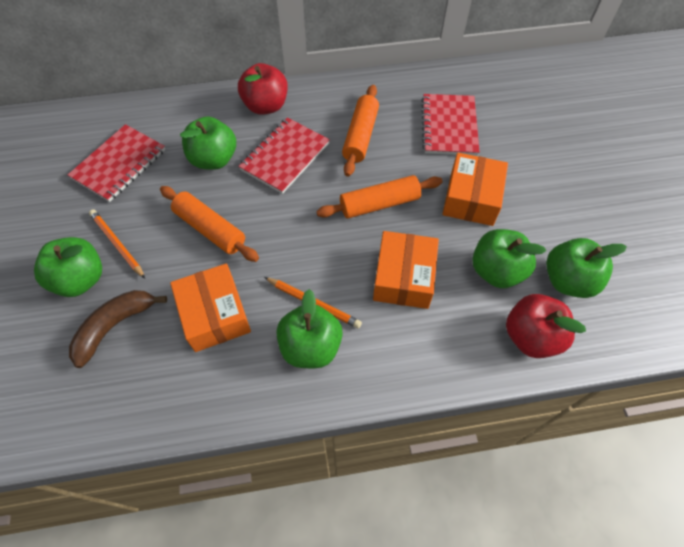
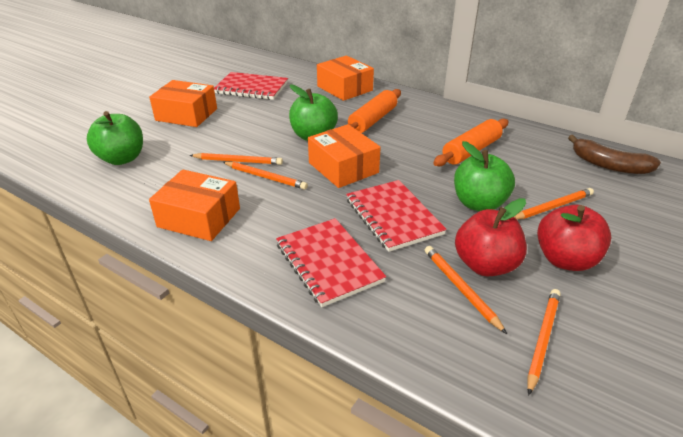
green apple: 5 -> 3
orange box: 3 -> 4
orange pencil: 2 -> 5
orange rolling pin: 3 -> 2

